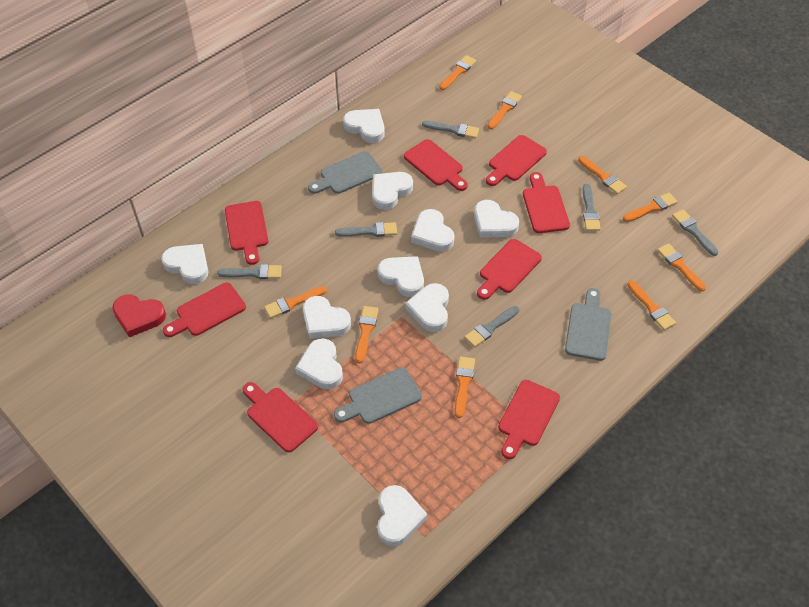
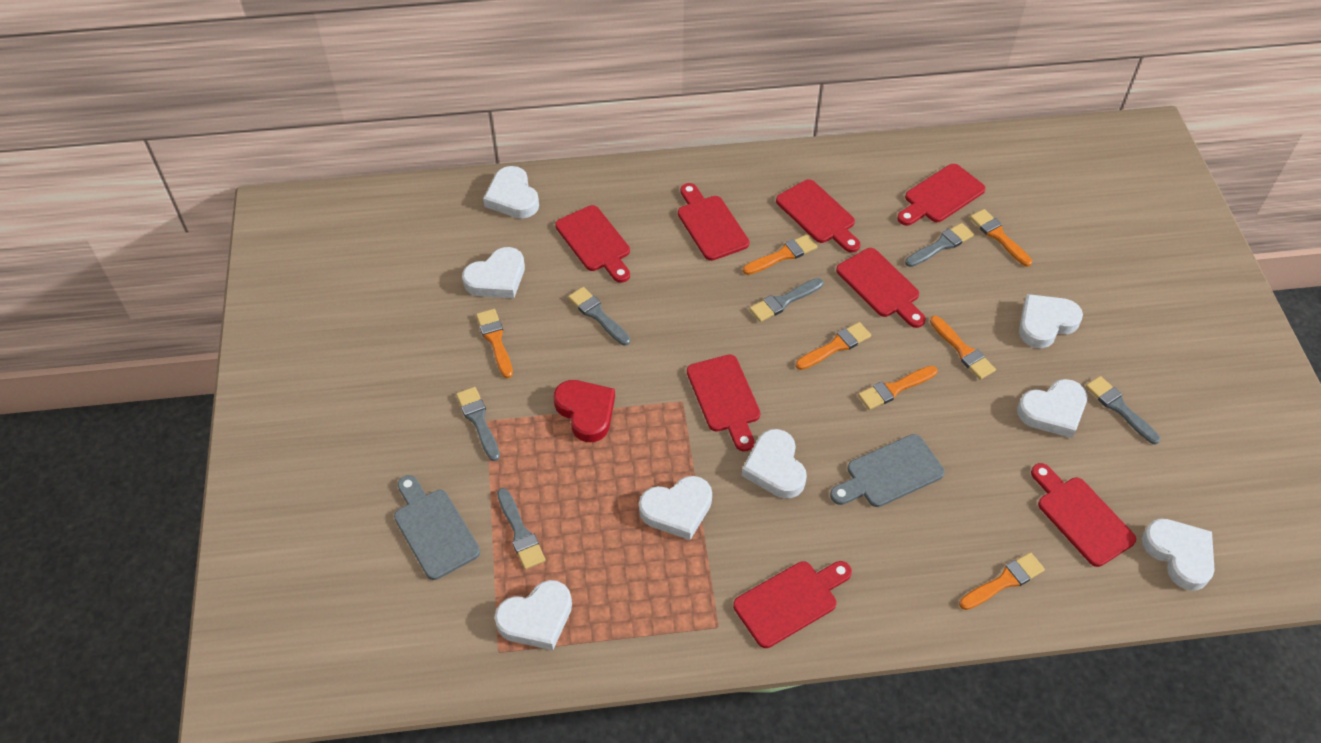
grey cutting board: 3 -> 2
orange brush: 9 -> 7
white heart: 10 -> 8

